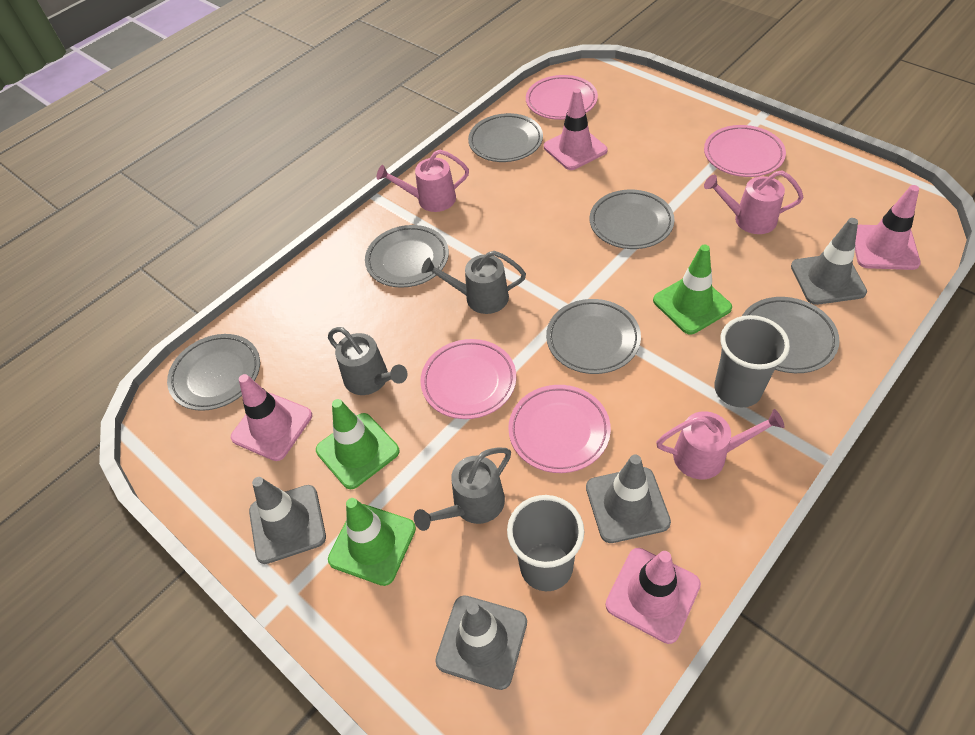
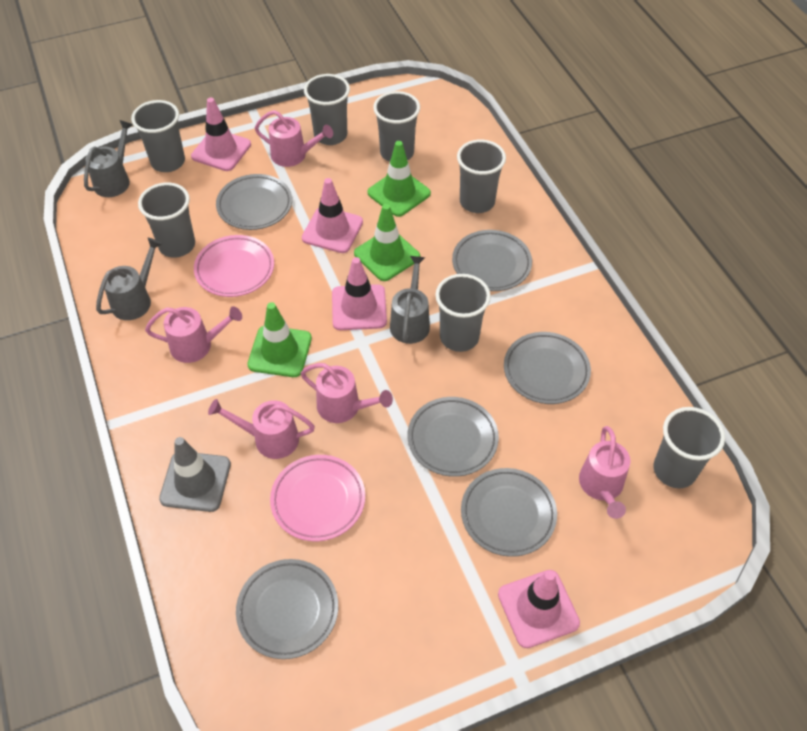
grey cup: 2 -> 7
grey traffic cone: 4 -> 1
pink plate: 4 -> 2
pink watering can: 3 -> 5

